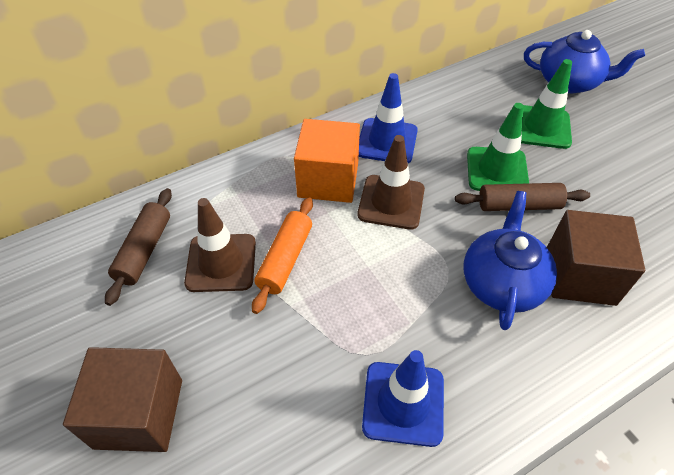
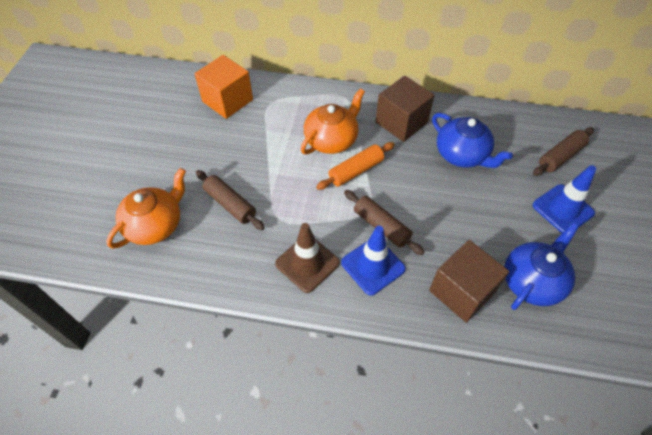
brown rolling pin: 2 -> 3
brown traffic cone: 2 -> 1
green traffic cone: 2 -> 0
orange teapot: 0 -> 2

